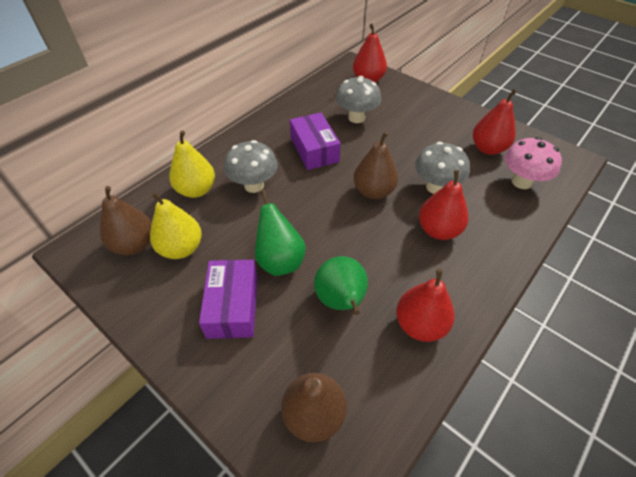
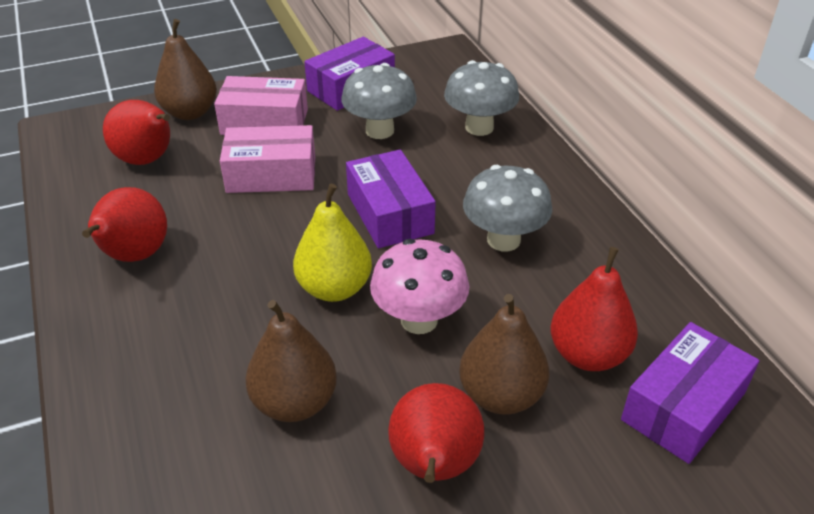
green pear: 2 -> 0
pink box: 0 -> 2
purple box: 2 -> 3
yellow pear: 2 -> 1

